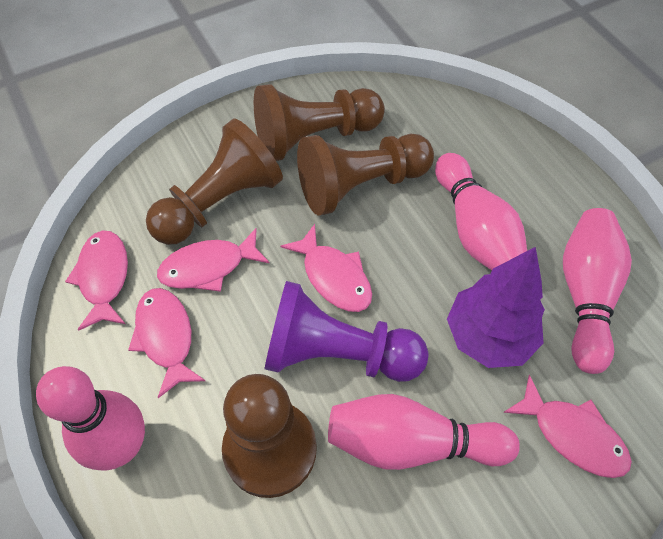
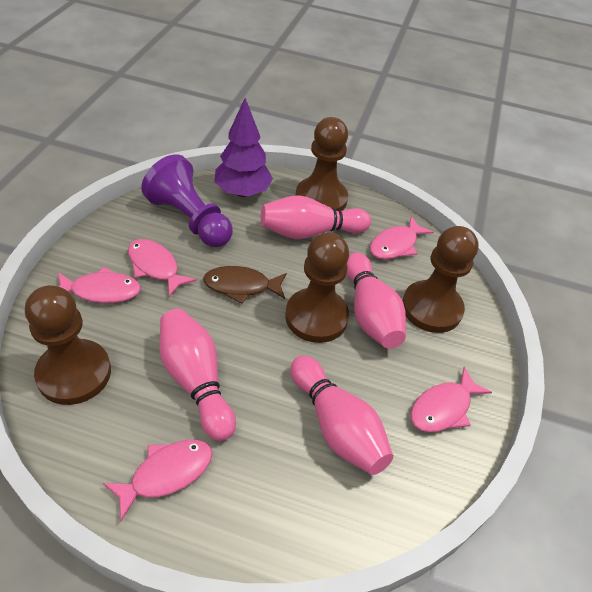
brown fish: 0 -> 1

